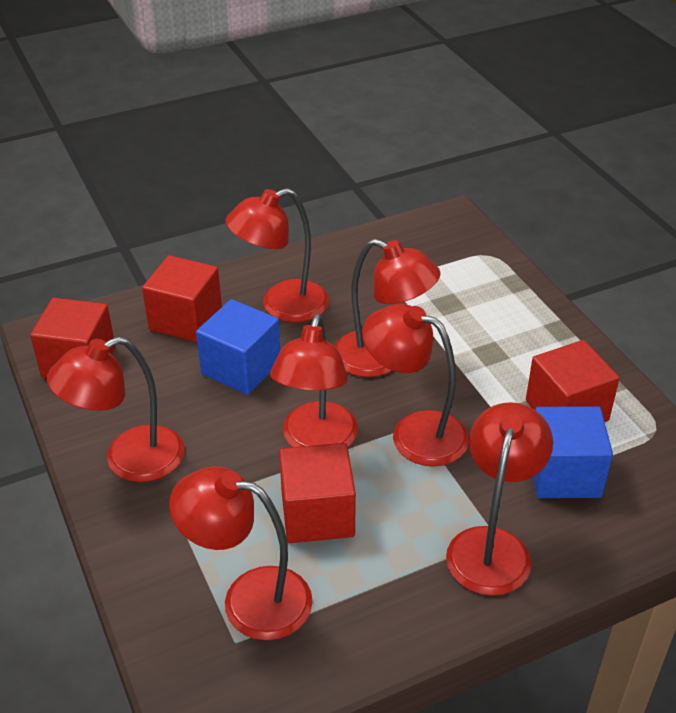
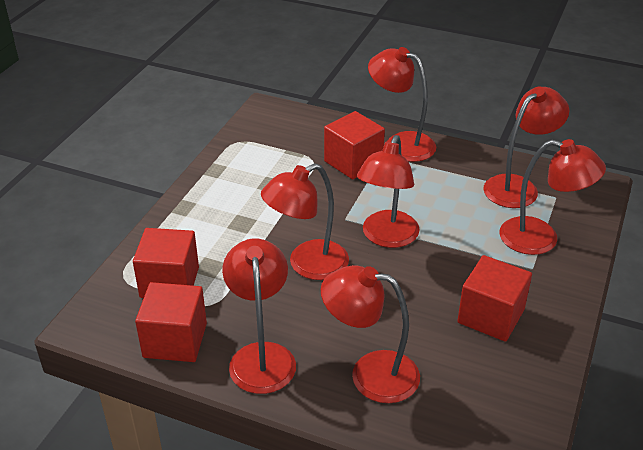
blue cube: 2 -> 0

